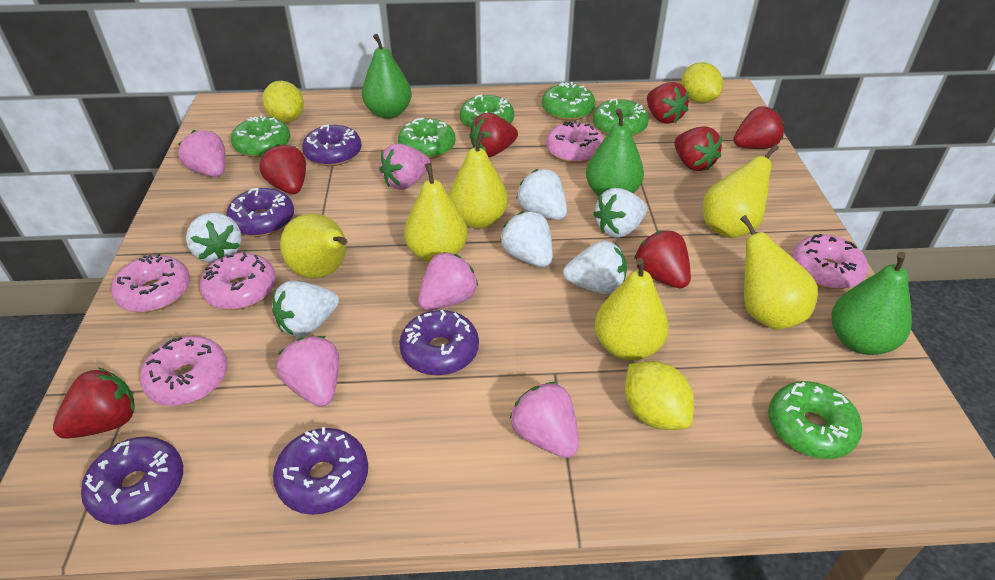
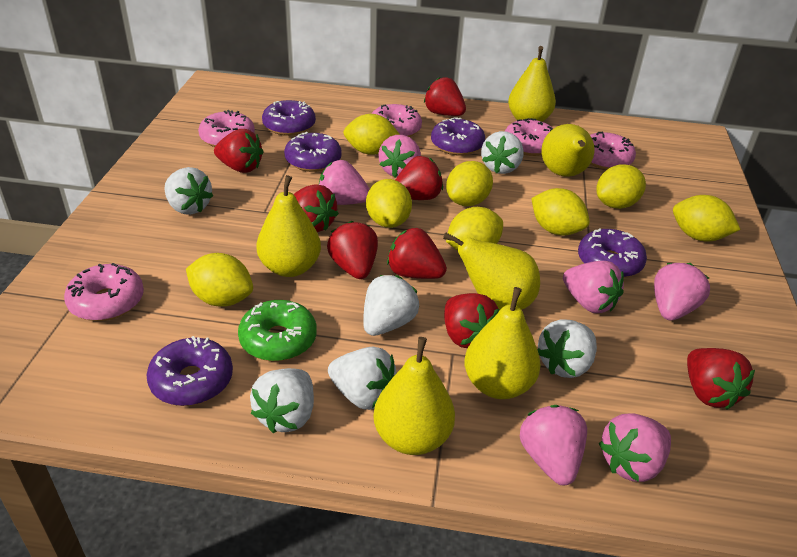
green donut: 6 -> 1
green pear: 3 -> 0
pink strawberry: 5 -> 6
red strawberry: 7 -> 8
yellow lemon: 3 -> 8

